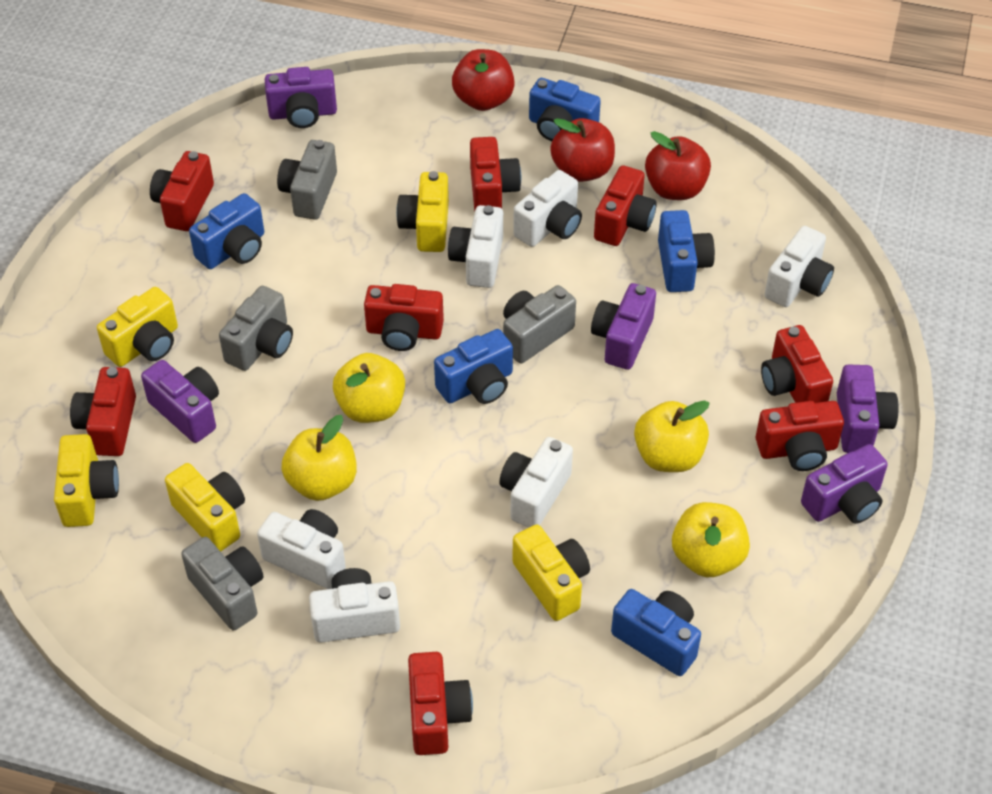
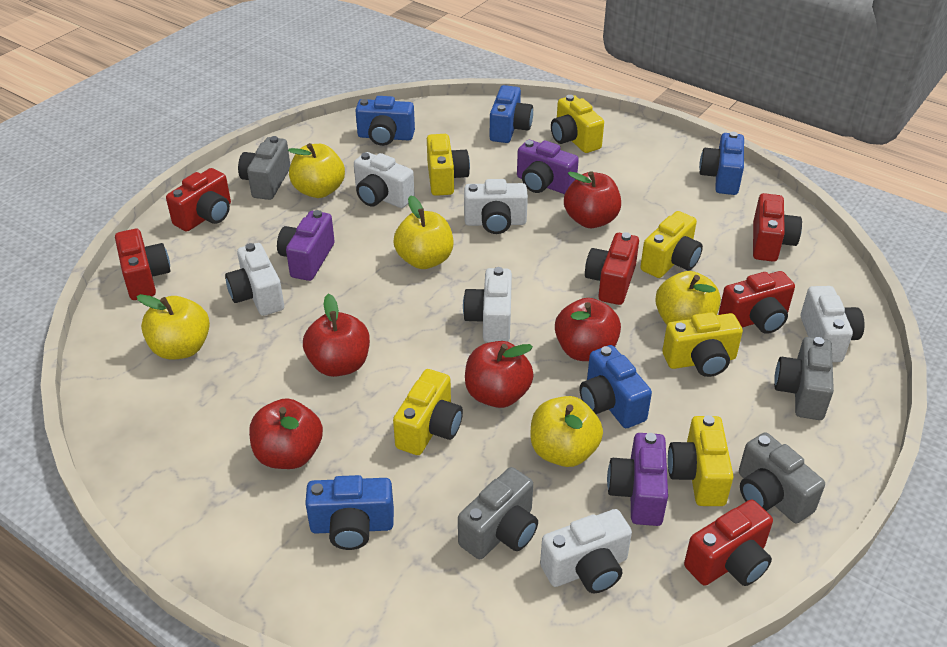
purple camera: 5 -> 3
red apple: 3 -> 5
red camera: 8 -> 6
yellow apple: 4 -> 5
yellow camera: 5 -> 6

